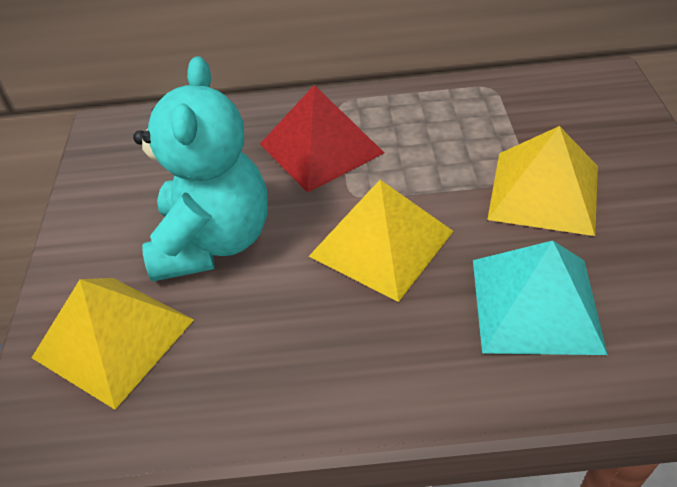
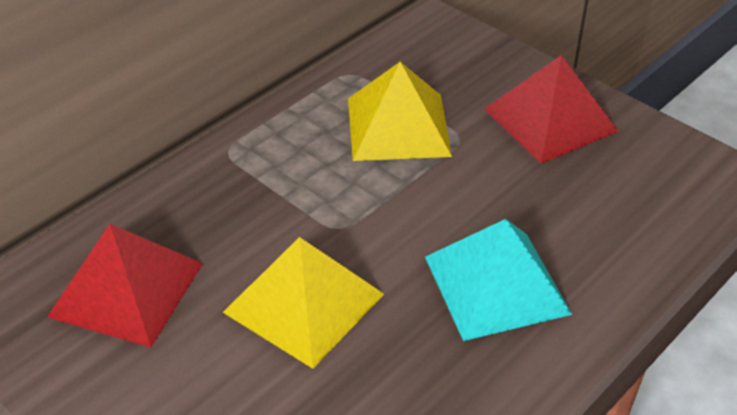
red pyramid: 1 -> 2
turquoise teddy bear: 1 -> 0
yellow pyramid: 3 -> 2

